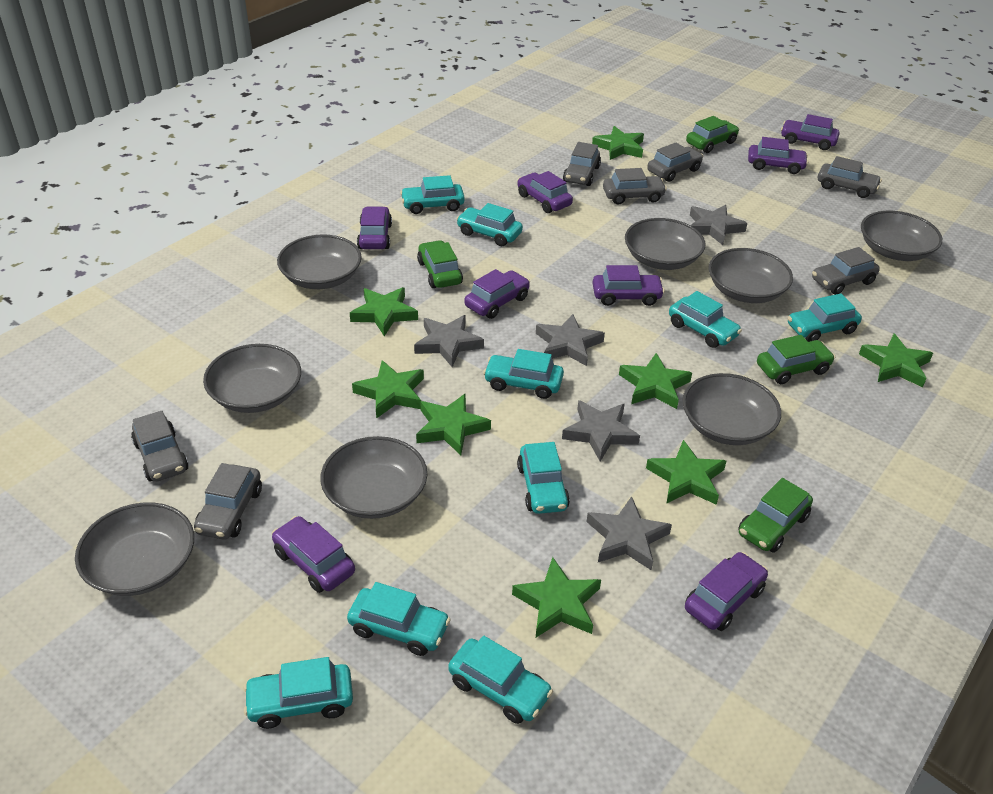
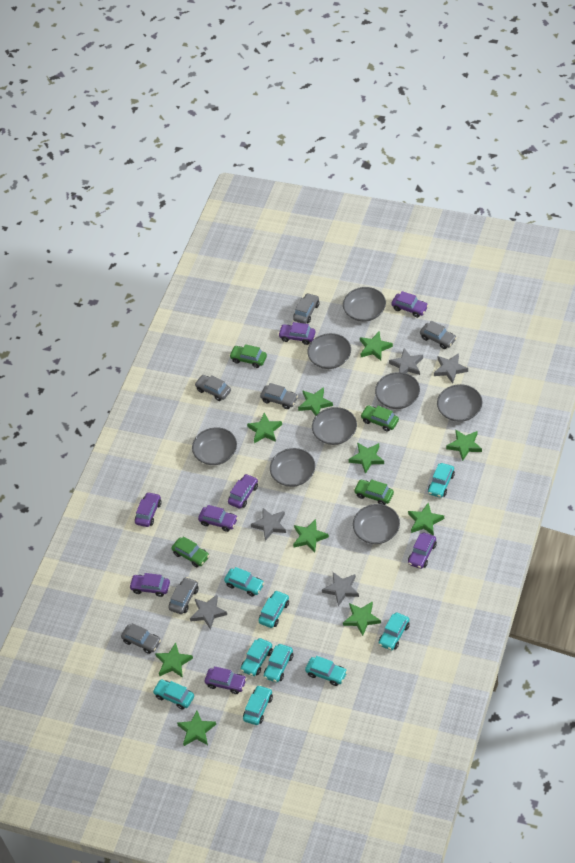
green star: 8 -> 10
grey car: 7 -> 6

